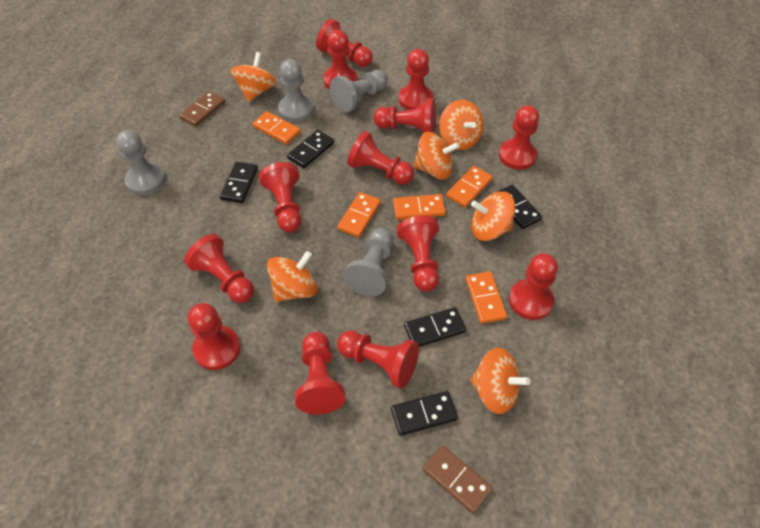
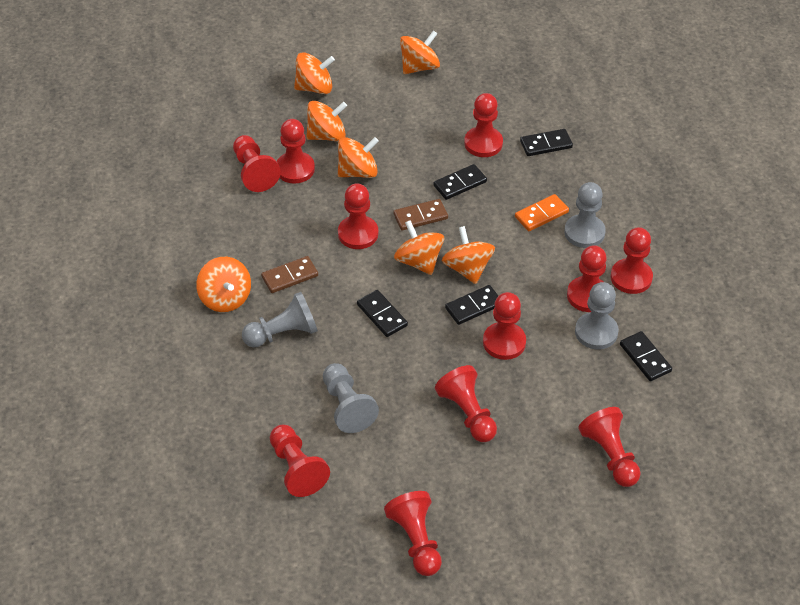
orange domino: 5 -> 1
orange spinning top: 6 -> 7
red pawn: 13 -> 11

